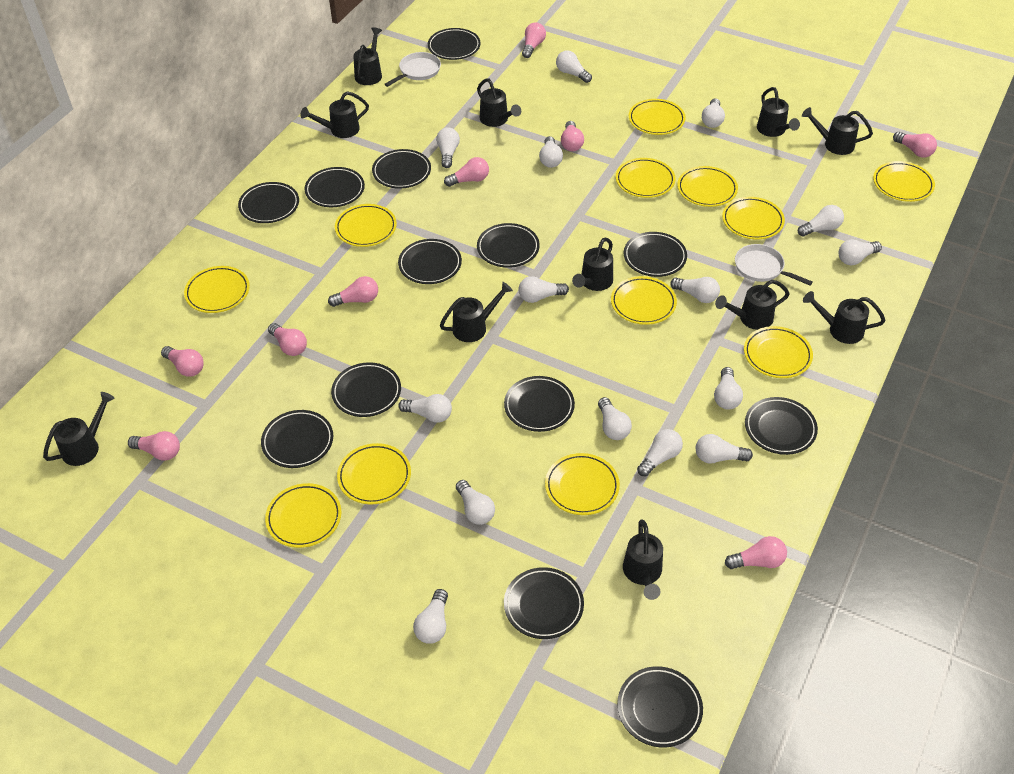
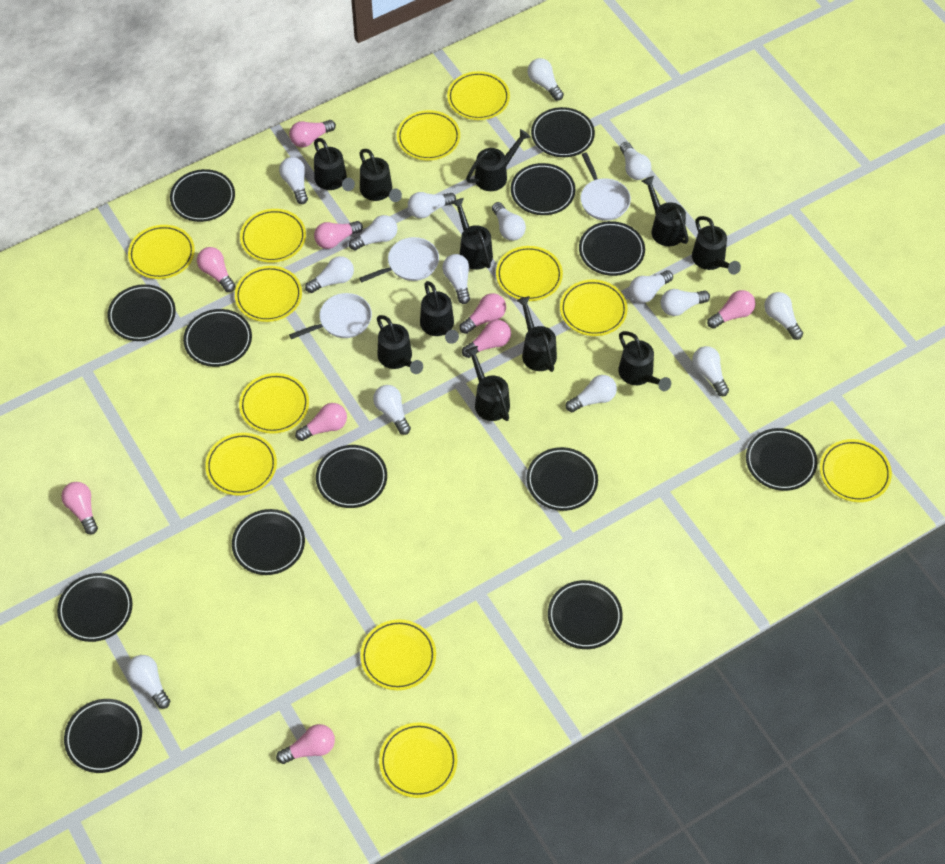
white pan: 2 -> 3

